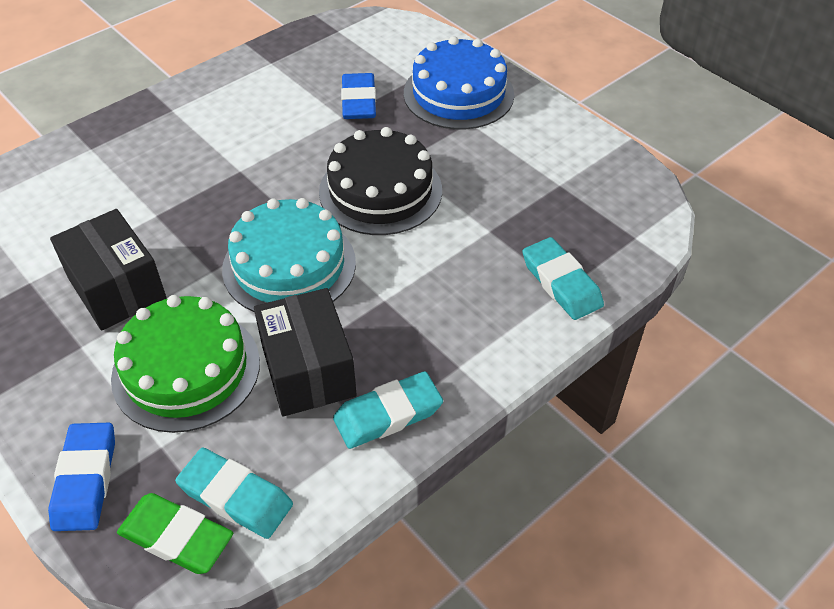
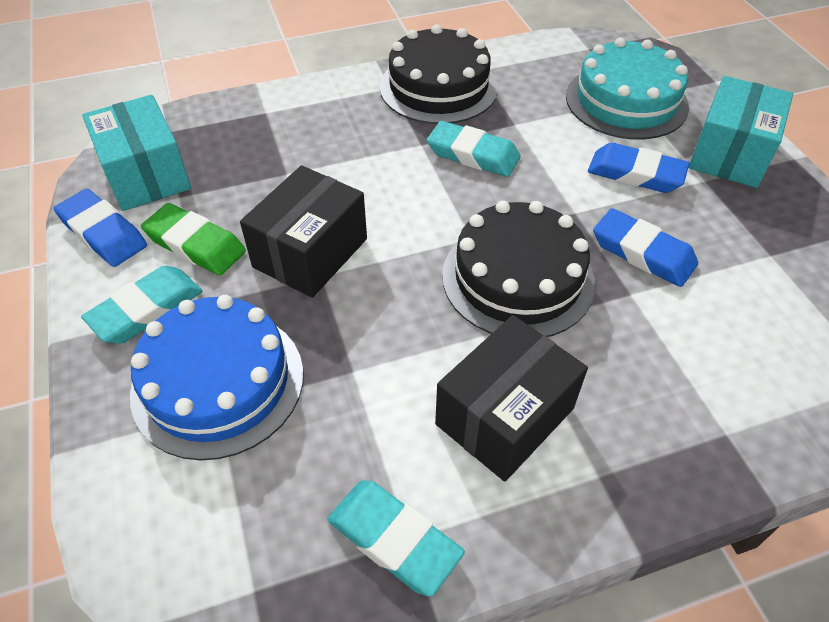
black cake: 1 -> 2
blue eraser: 2 -> 3
green cake: 1 -> 0
turquoise box: 0 -> 2

